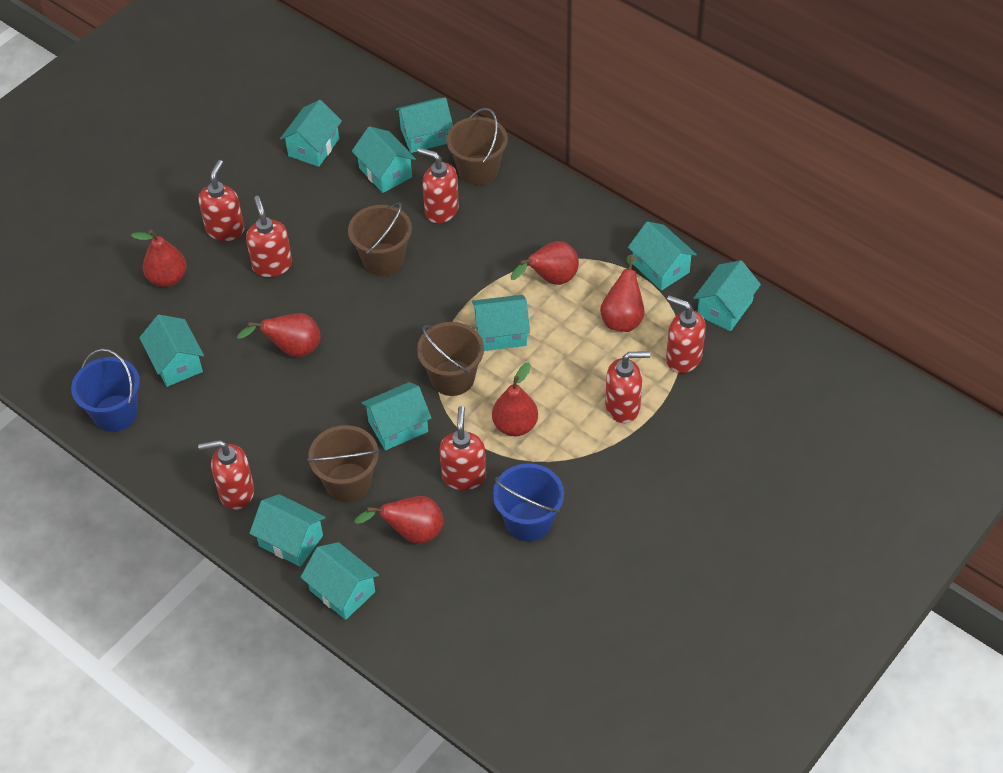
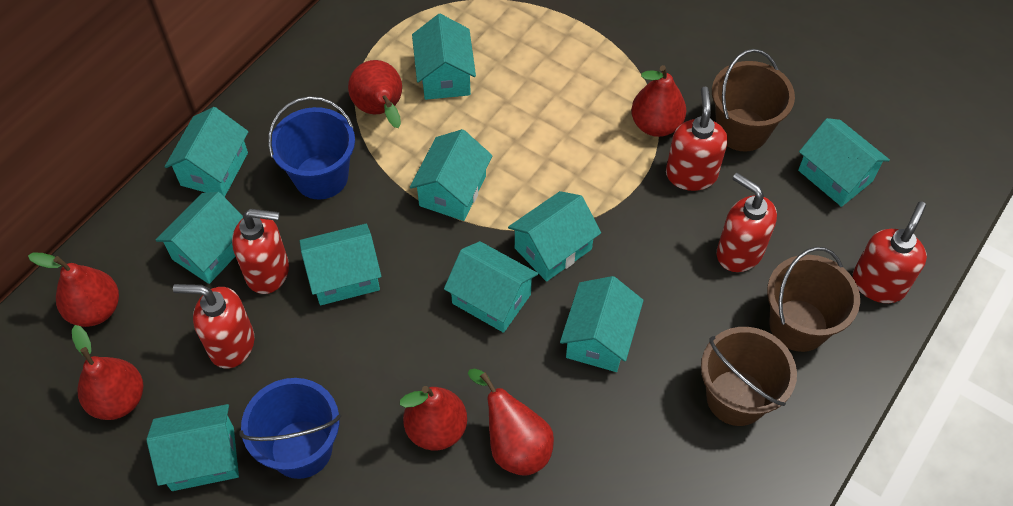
brown bucket: 4 -> 3
red soap dispenser: 7 -> 5

